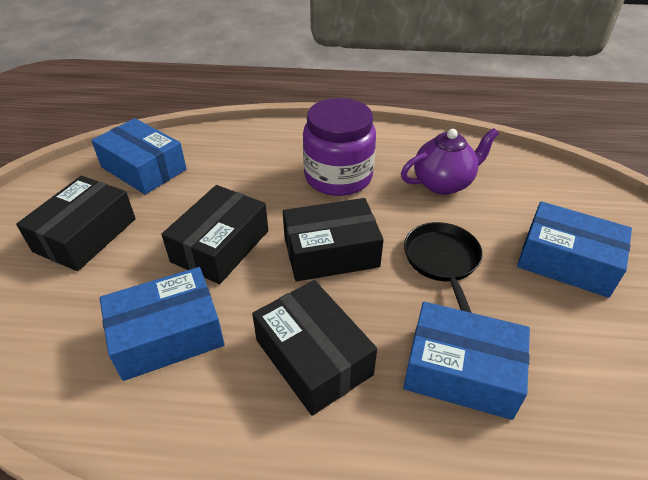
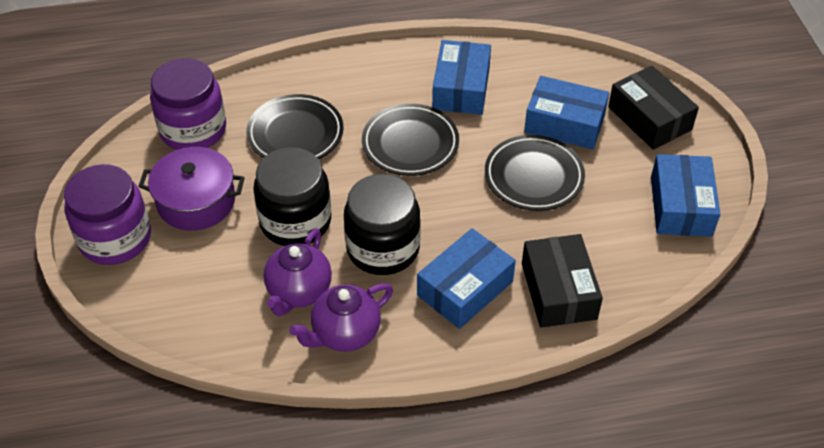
black box: 4 -> 2
black jar: 0 -> 2
black pan: 1 -> 0
black plate: 0 -> 3
purple jar: 1 -> 2
purple pot: 0 -> 1
purple teapot: 1 -> 2

